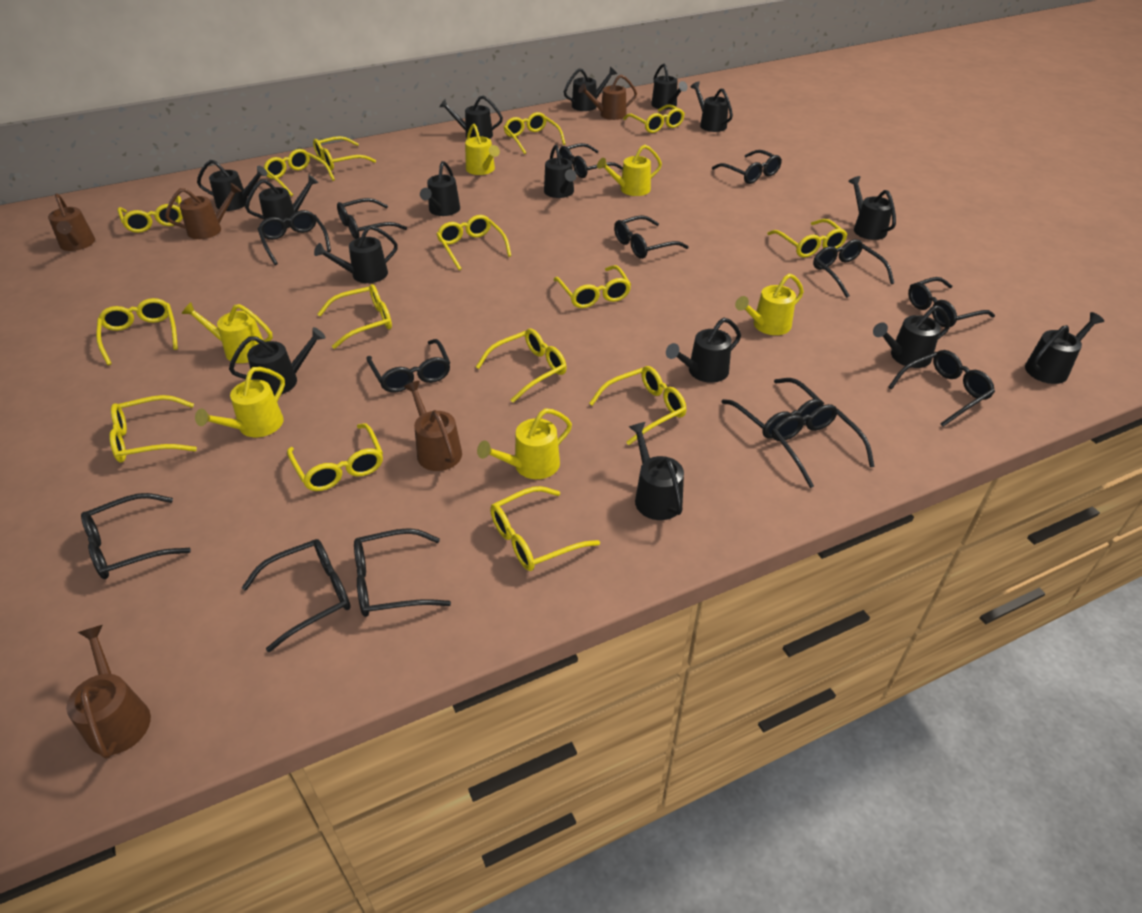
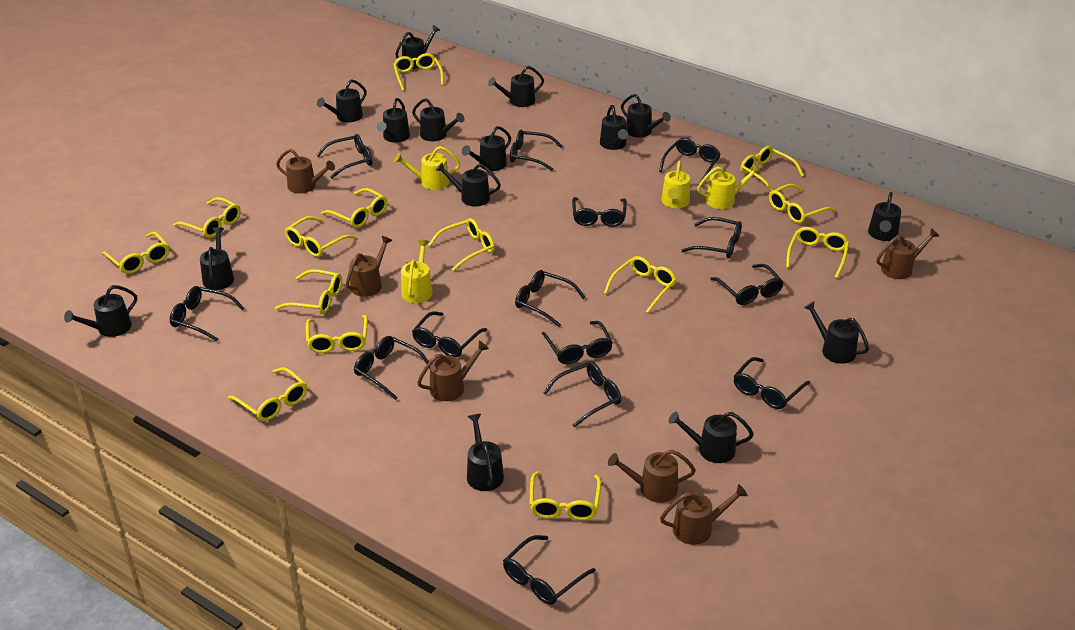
brown watering can: 5 -> 6
yellow glasses: 15 -> 14
yellow watering can: 6 -> 4

